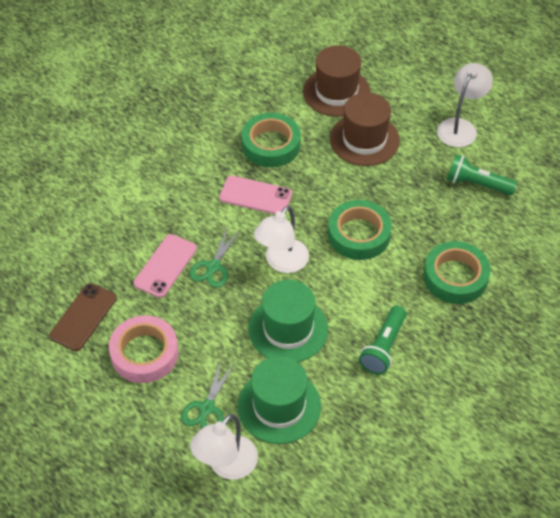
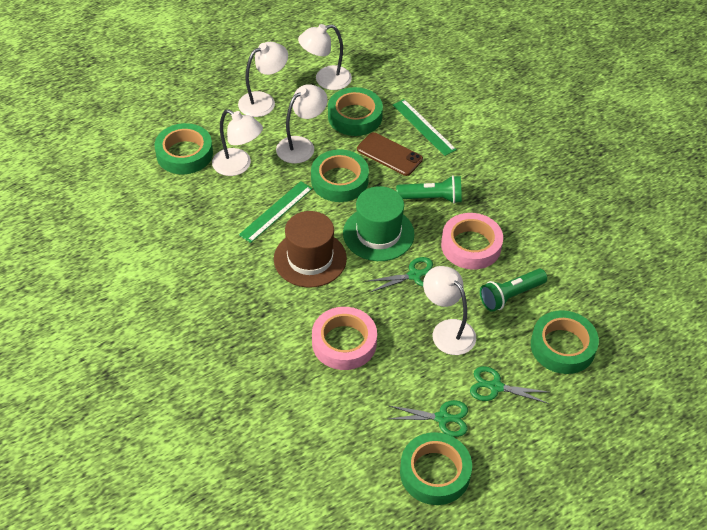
brown hat: 2 -> 1
green hat: 2 -> 1
green ruler: 0 -> 2
green scissors: 2 -> 3
green tape: 3 -> 5
pink phone: 2 -> 0
pink tape: 1 -> 2
white lamp: 3 -> 5

